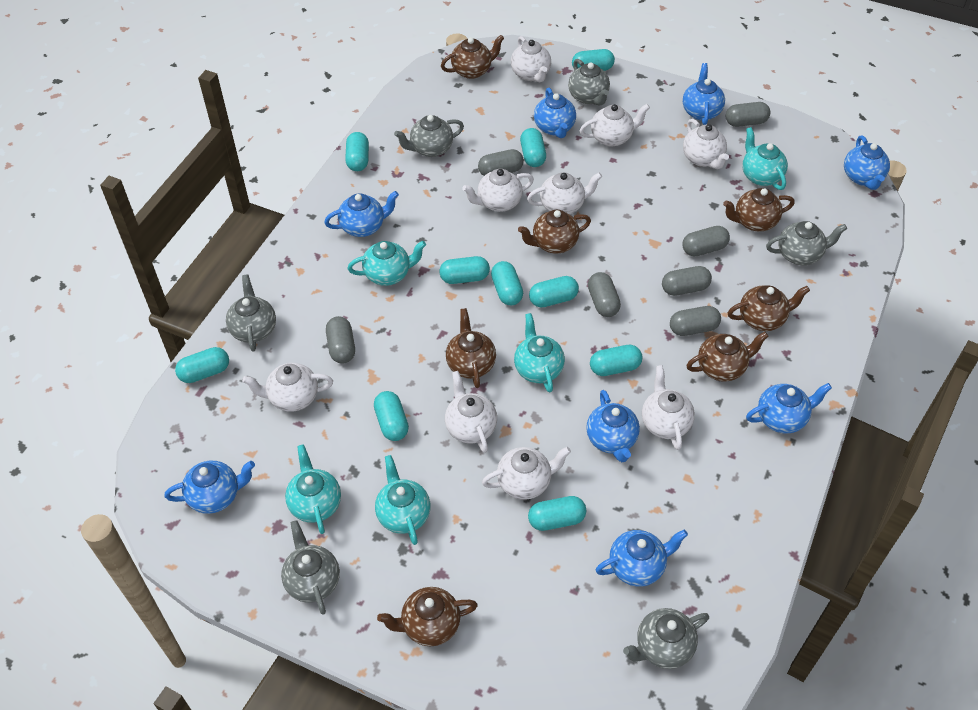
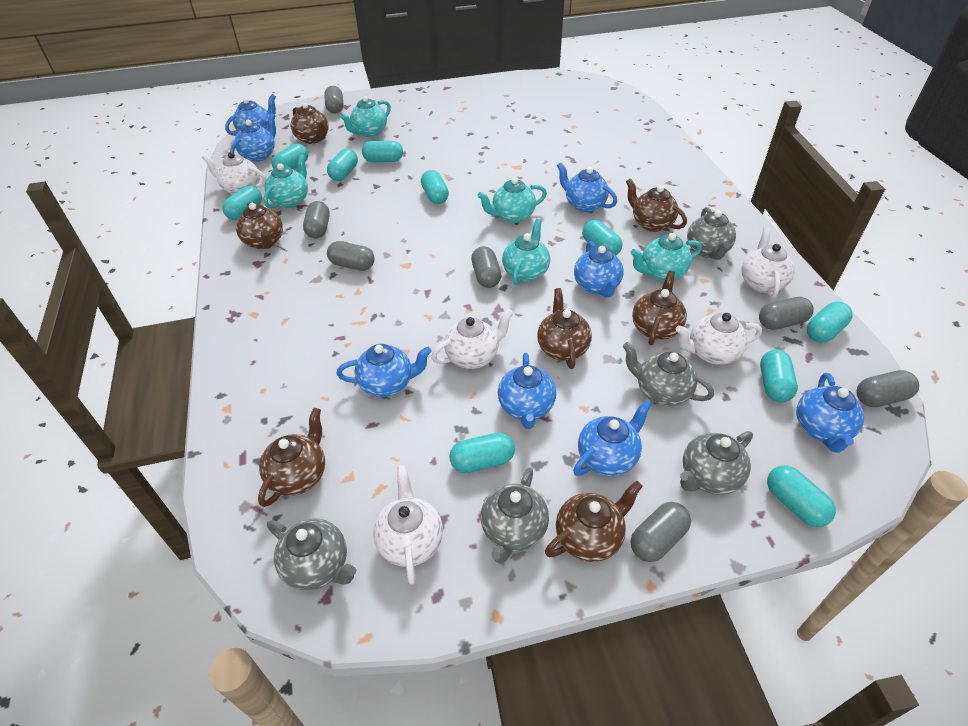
grey teapot: 6 -> 5
white teapot: 9 -> 5

